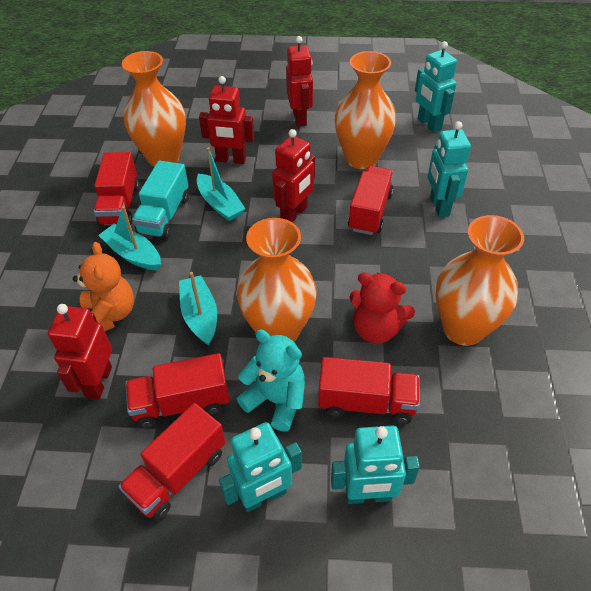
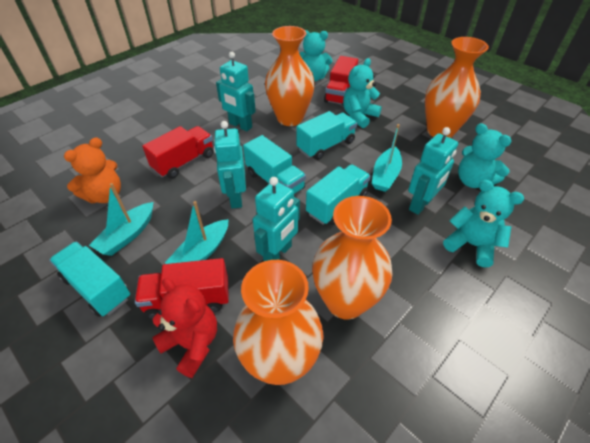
red robot: 4 -> 0
red truck: 5 -> 3
turquoise teddy bear: 1 -> 4
turquoise truck: 1 -> 4

